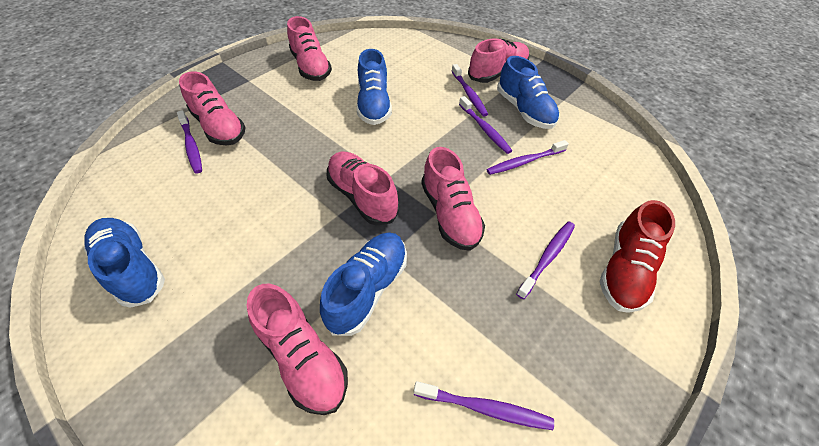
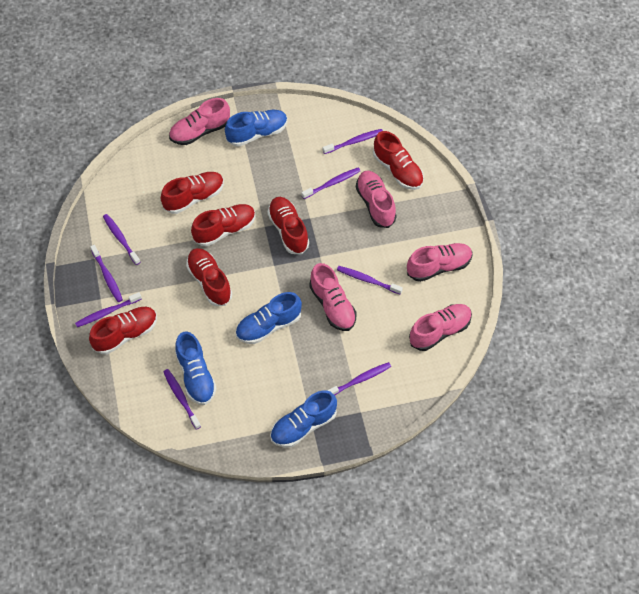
pink shoe: 6 -> 5
purple toothbrush: 6 -> 8
red shoe: 1 -> 6

